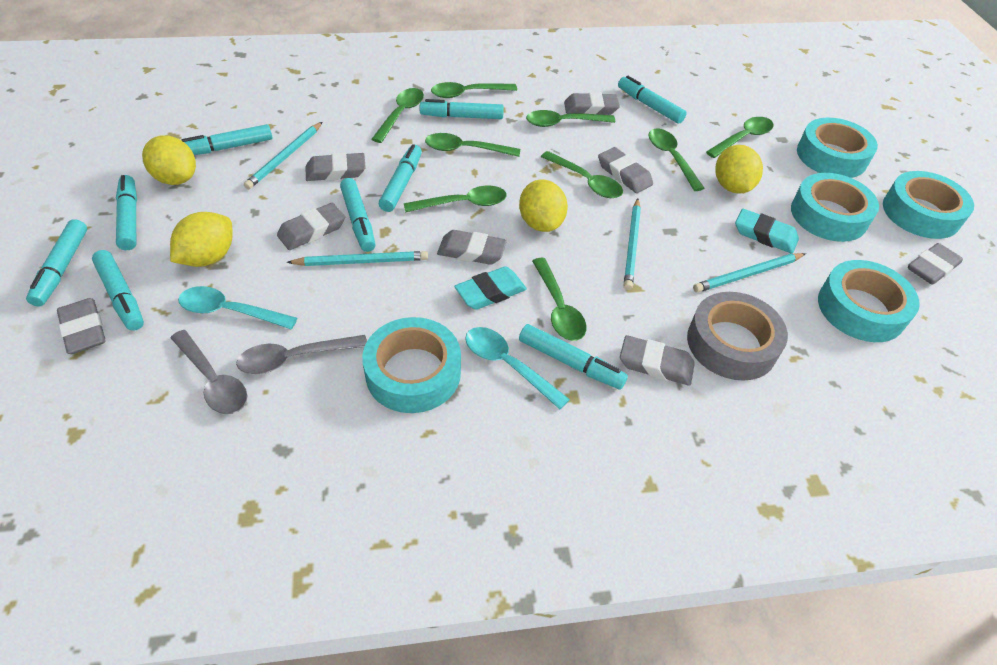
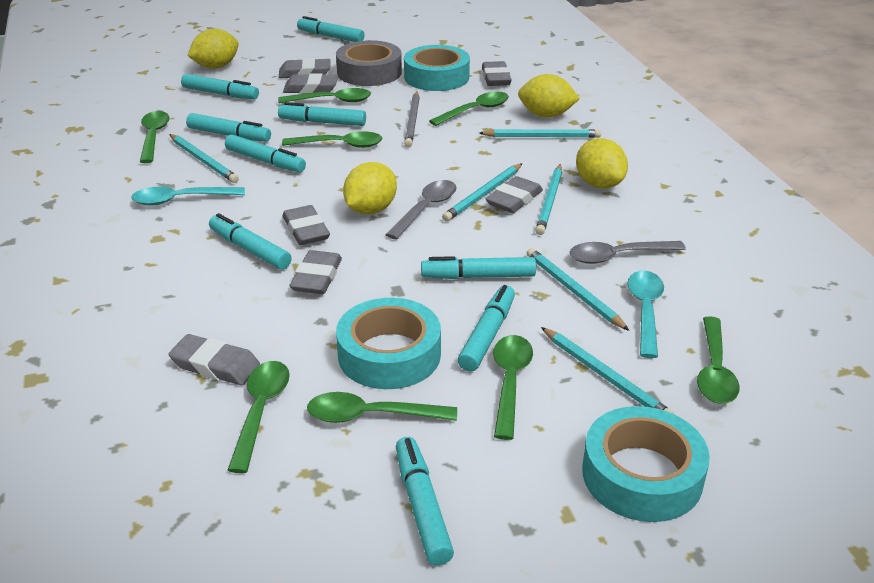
green spoon: 9 -> 8
grey eraser: 8 -> 7
grey pencil: 0 -> 1
turquoise eraser: 2 -> 0
turquoise pencil: 4 -> 6
turquoise tape: 5 -> 3

